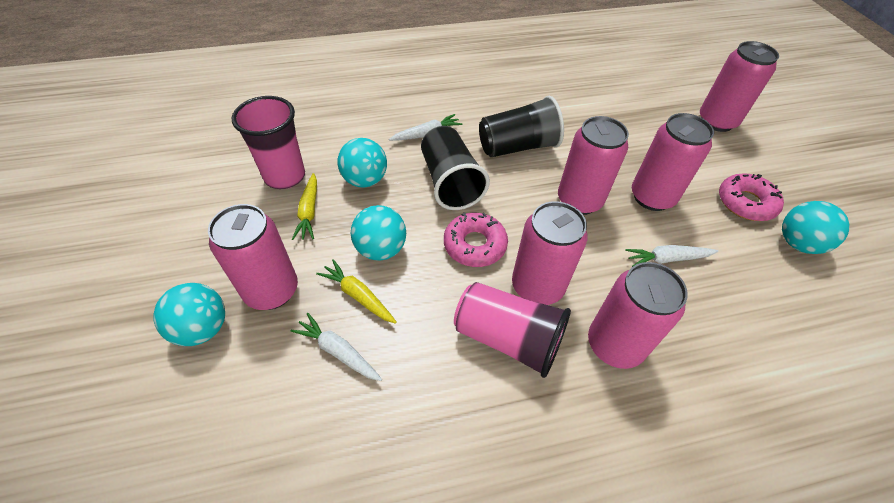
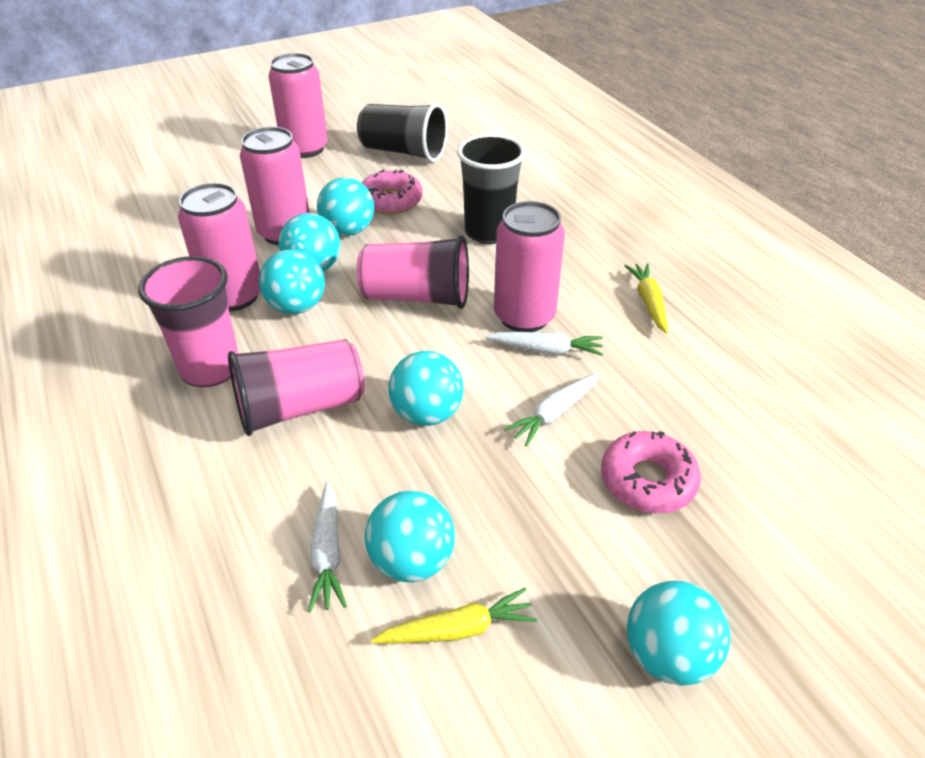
pink can: 6 -> 4
pink cup: 2 -> 3
turquoise ball: 4 -> 6

